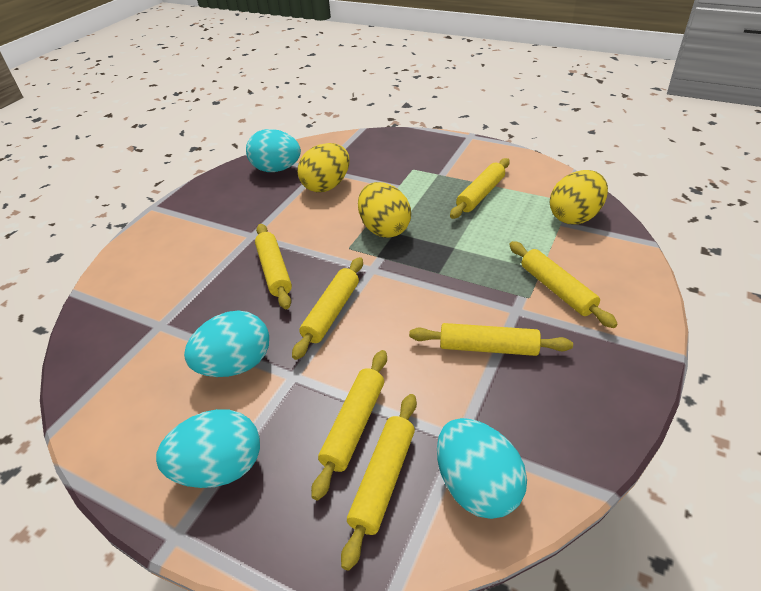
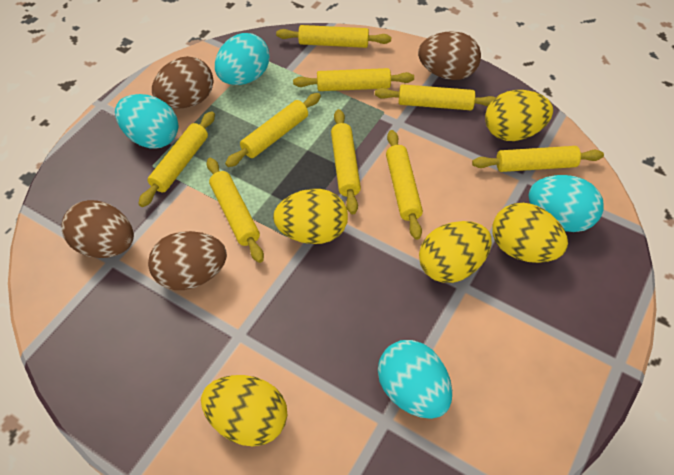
brown egg: 0 -> 4
yellow egg: 3 -> 5
yellow rolling pin: 7 -> 9

